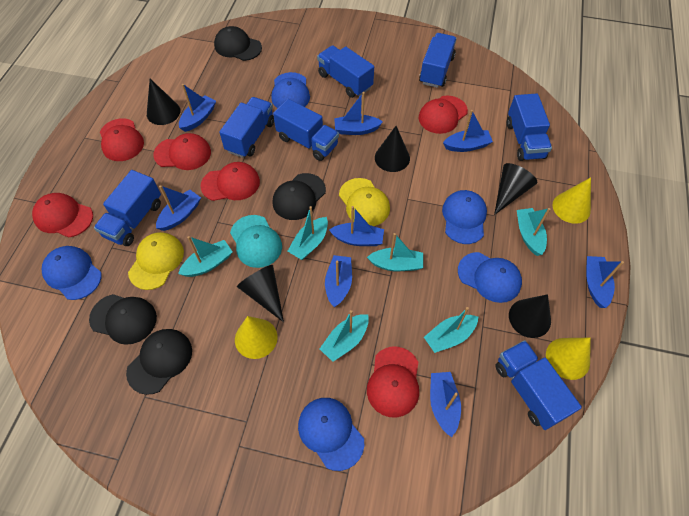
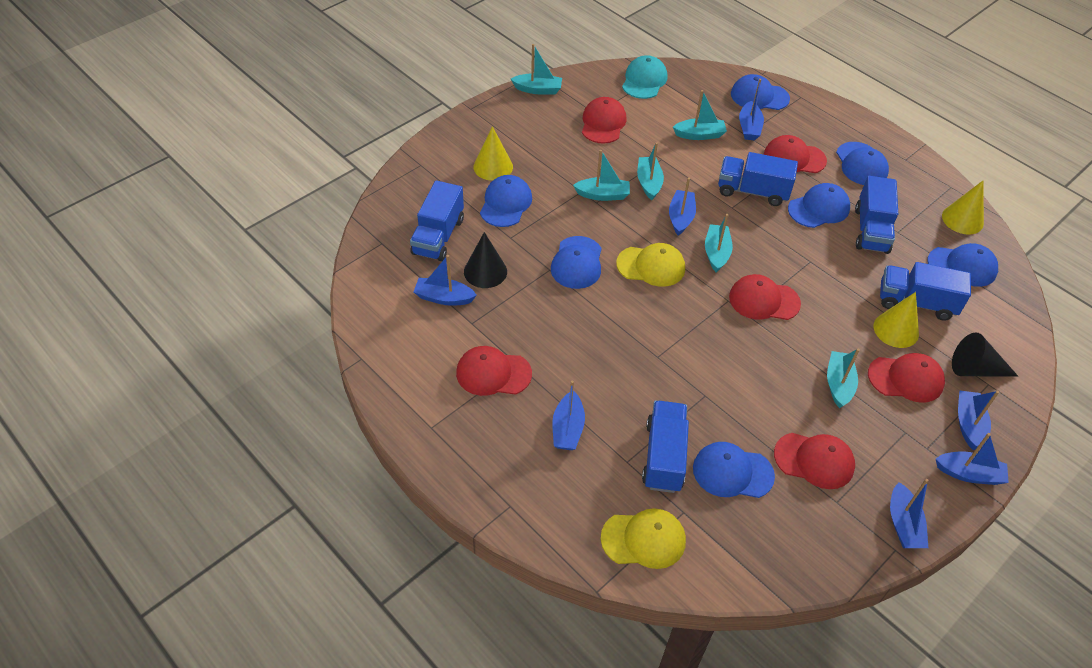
black cap: 4 -> 0
black cone: 5 -> 2
blue boat: 8 -> 7
blue cap: 5 -> 7
blue truck: 7 -> 5

